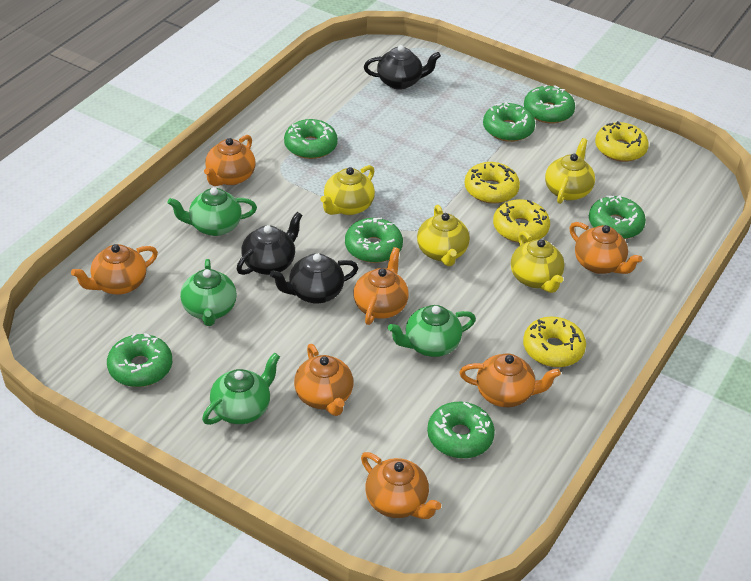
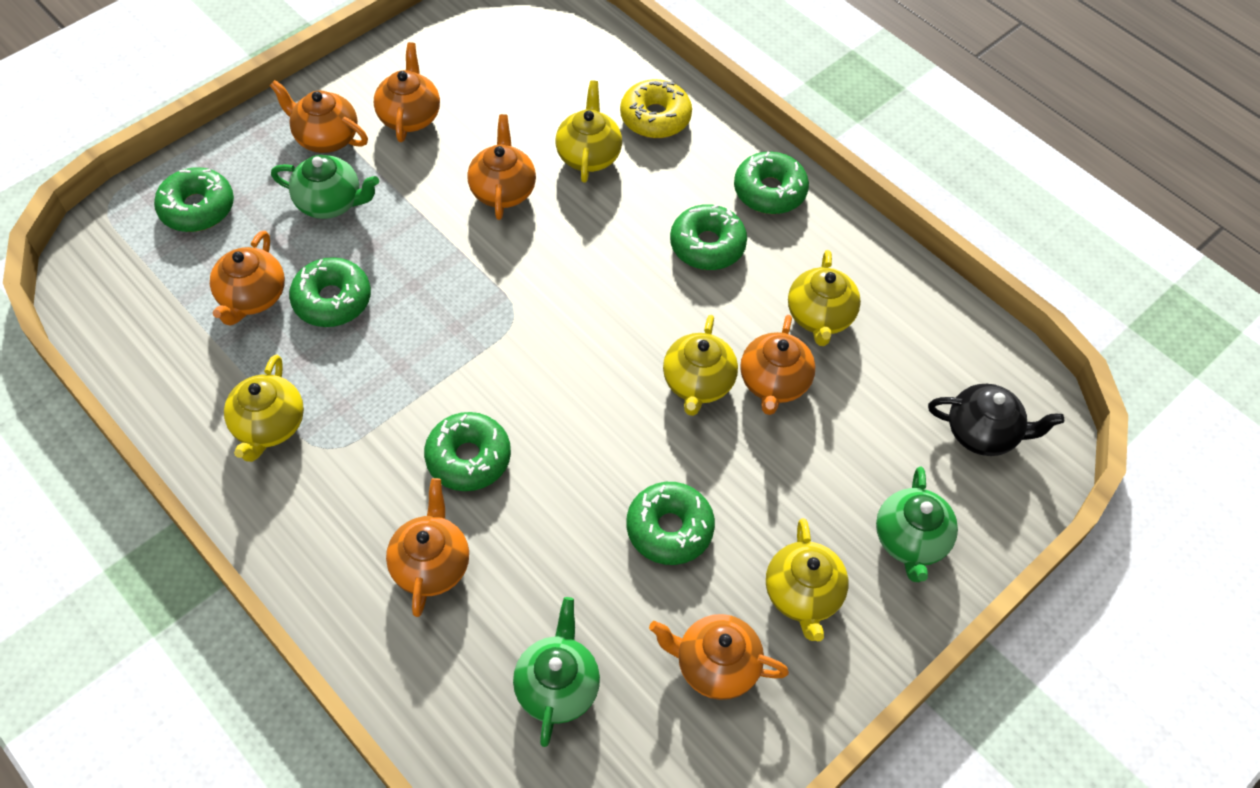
black teapot: 3 -> 1
green donut: 7 -> 6
green teapot: 4 -> 3
yellow donut: 4 -> 1
yellow teapot: 4 -> 5

